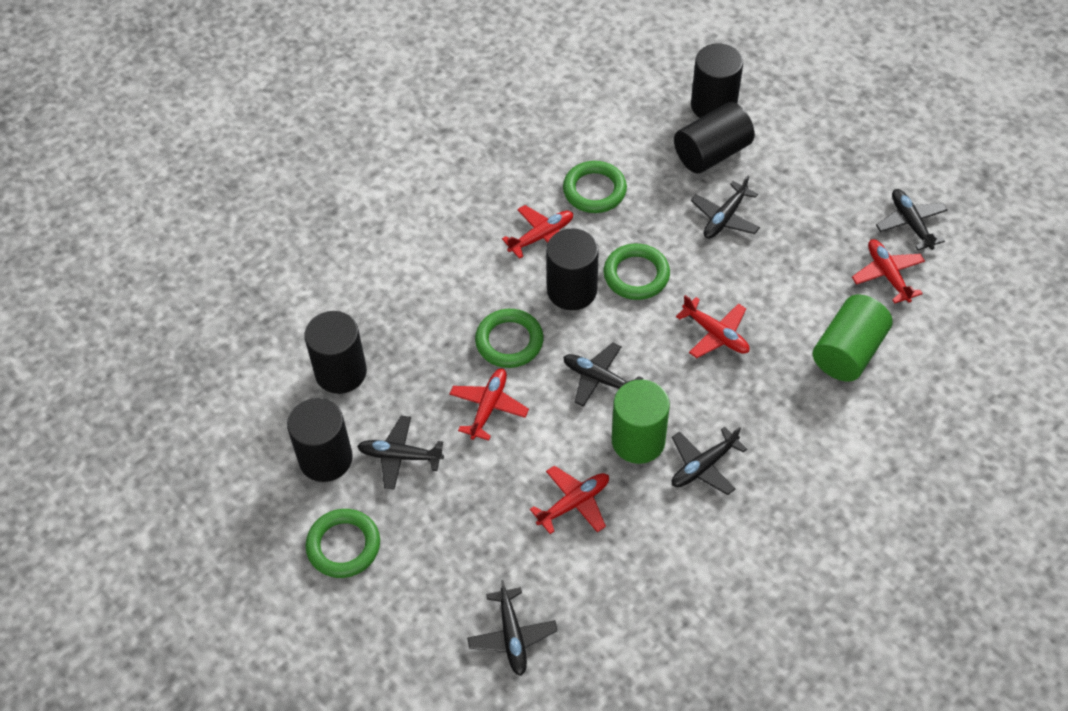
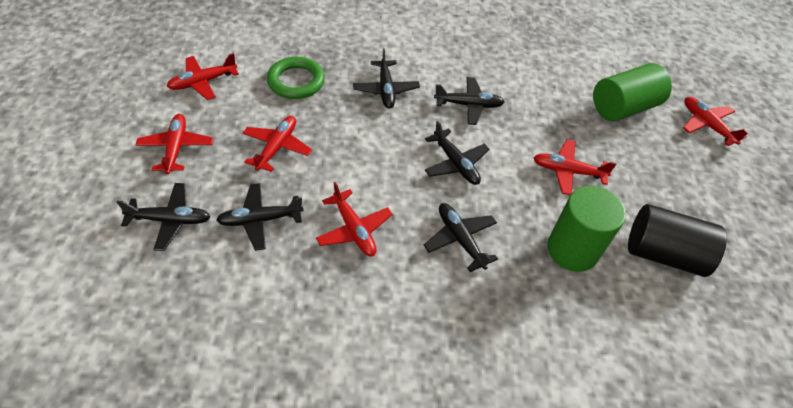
black cylinder: 5 -> 1
green ring: 4 -> 1
red plane: 5 -> 6

